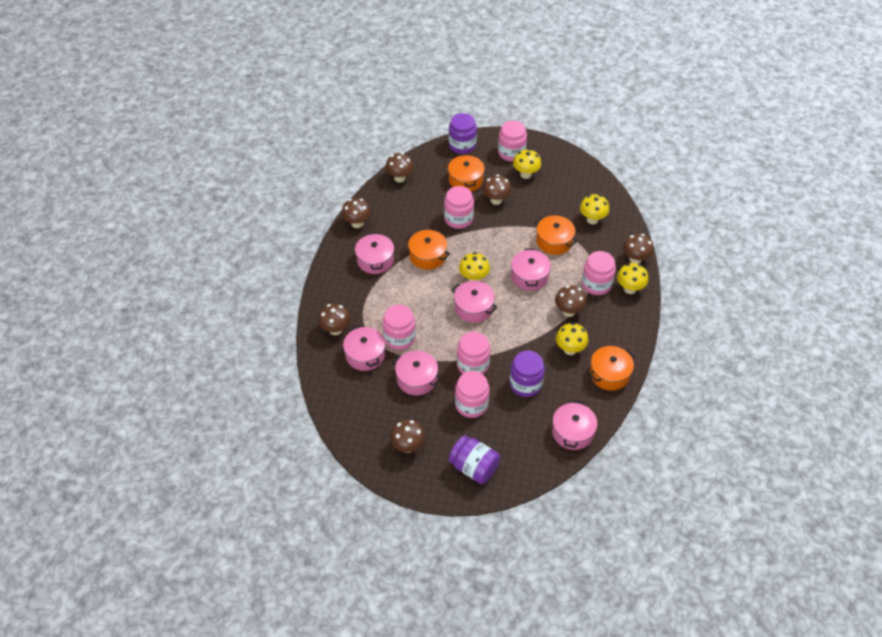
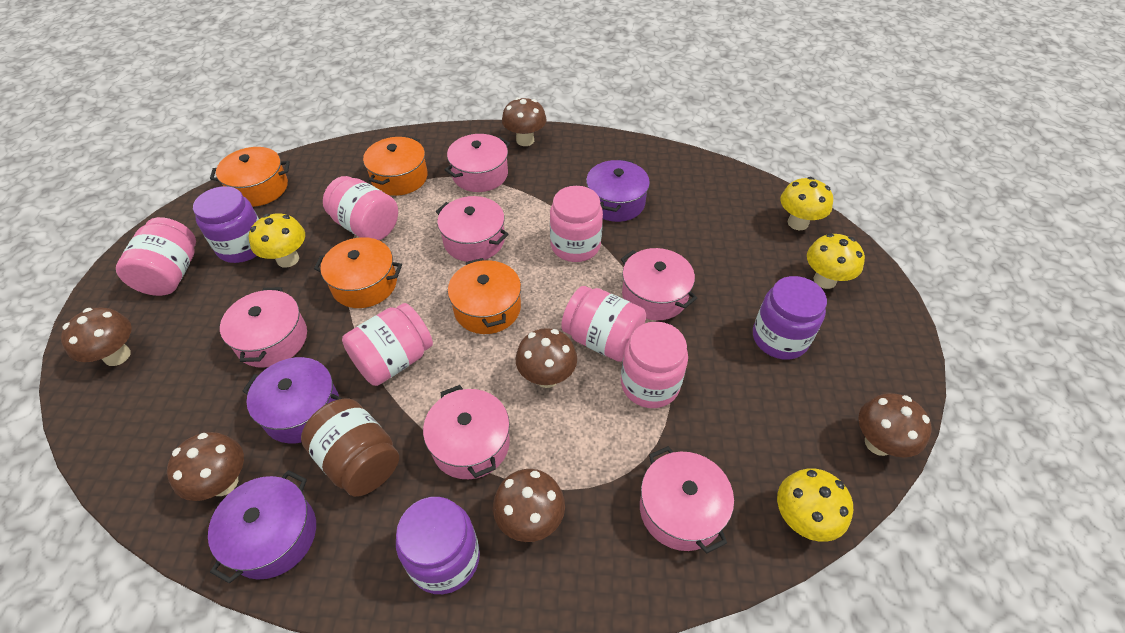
brown jar: 0 -> 1
brown mushroom: 7 -> 6
purple pot: 0 -> 3
yellow mushroom: 5 -> 4

